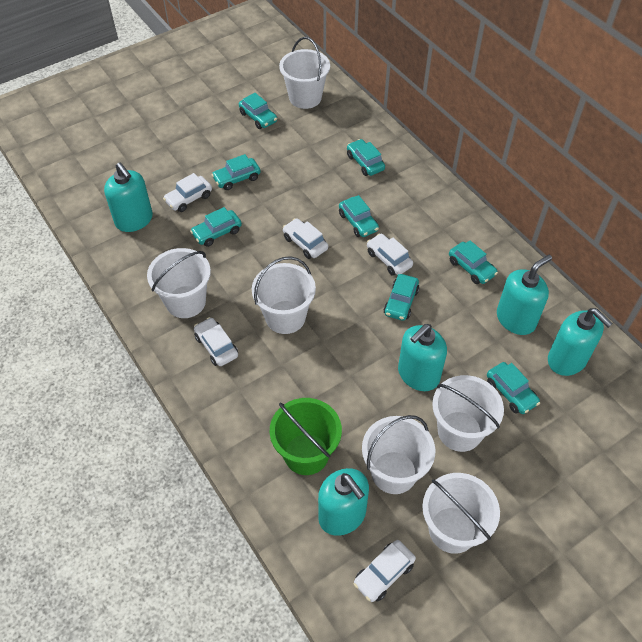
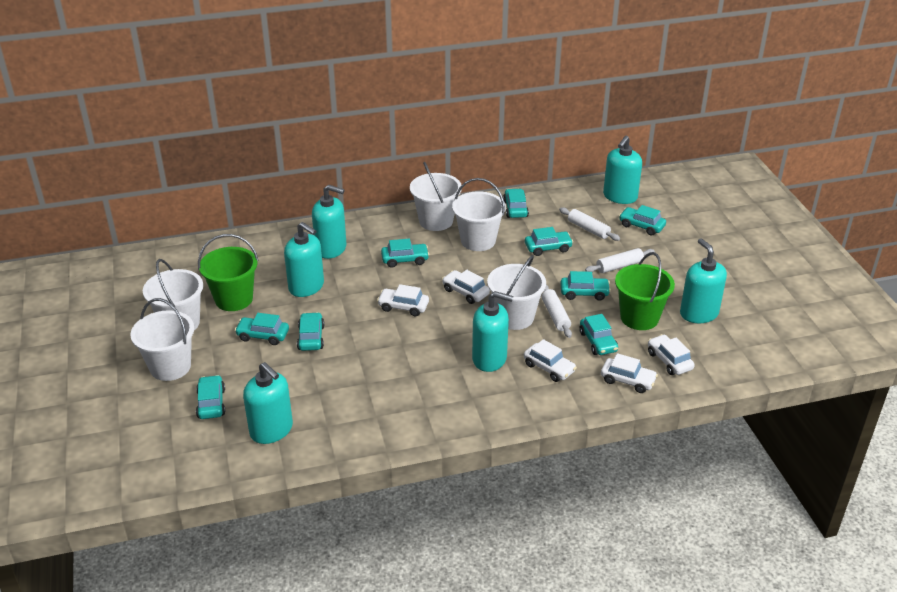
green bucket: 1 -> 2
turquoise car: 8 -> 9
turquoise soap dispenser: 5 -> 6
white bucket: 6 -> 5
white rolling pin: 0 -> 3

